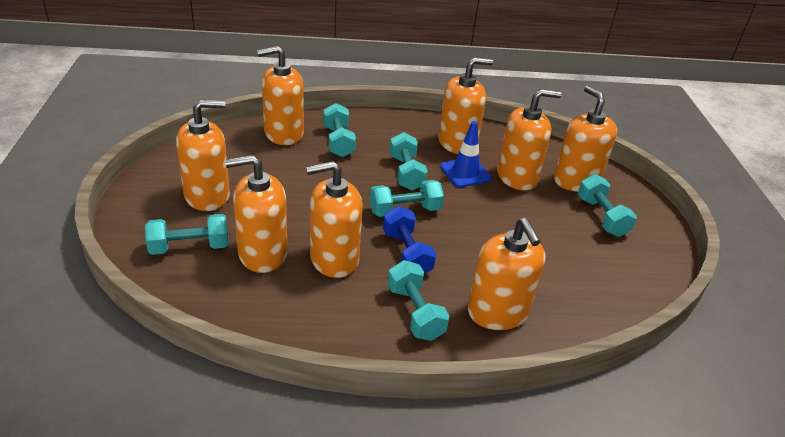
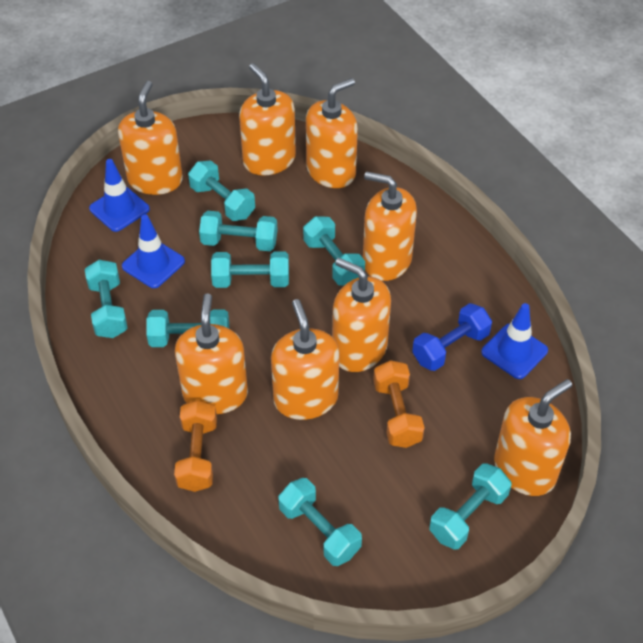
blue traffic cone: 1 -> 3
orange dumbbell: 0 -> 2
turquoise dumbbell: 6 -> 8

